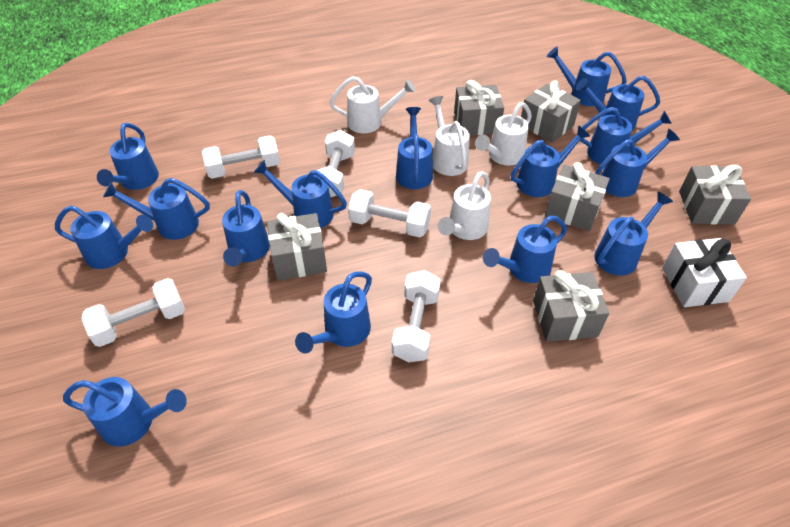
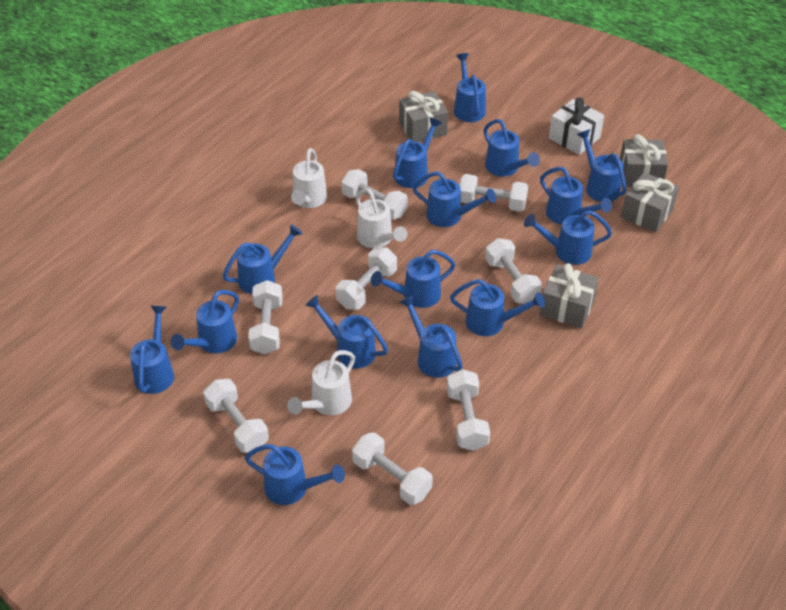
grey gift: 6 -> 4
white dumbbell: 5 -> 8
white watering can: 4 -> 3

